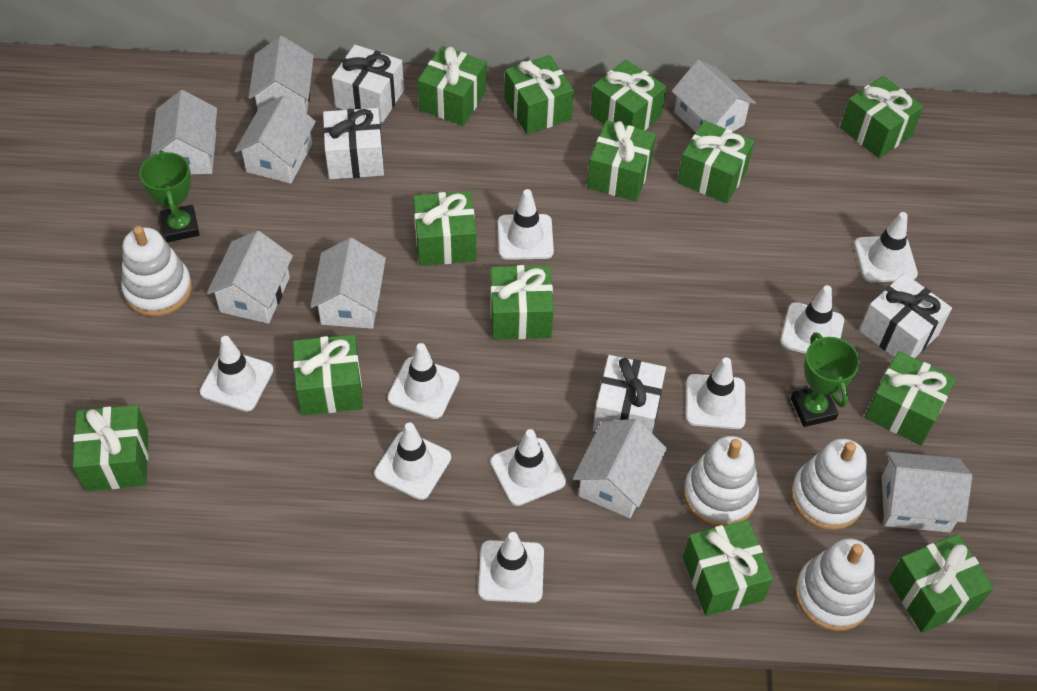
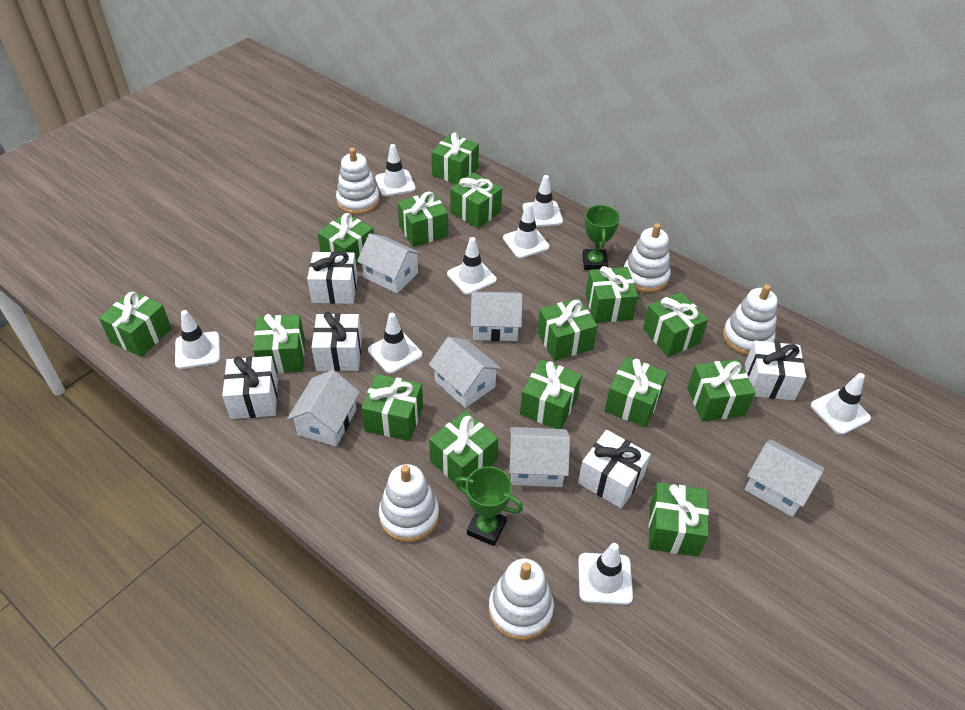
green gift: 13 -> 15
white gift: 4 -> 5
white house: 8 -> 6
white stacking toy: 4 -> 5
white traffic cone: 9 -> 8

